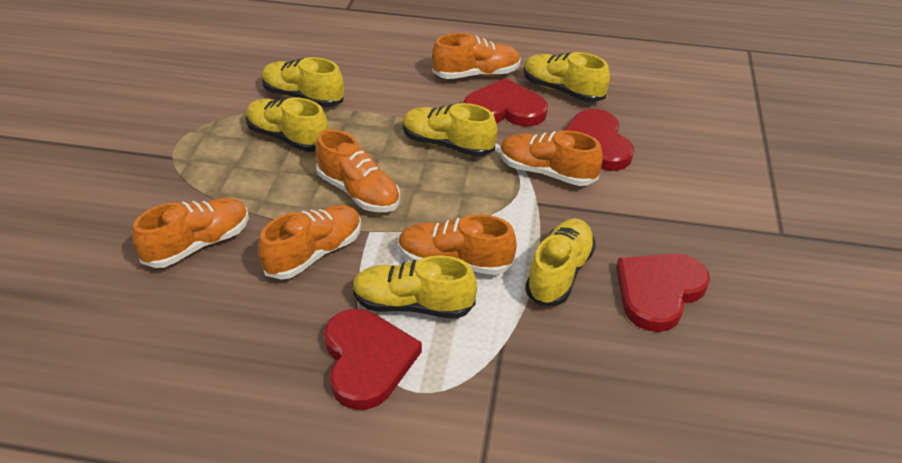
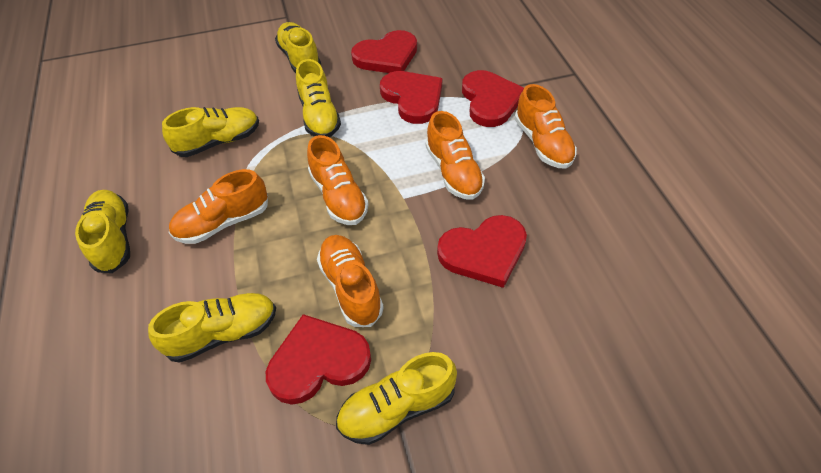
orange shoe: 6 -> 5
red heart: 4 -> 5

